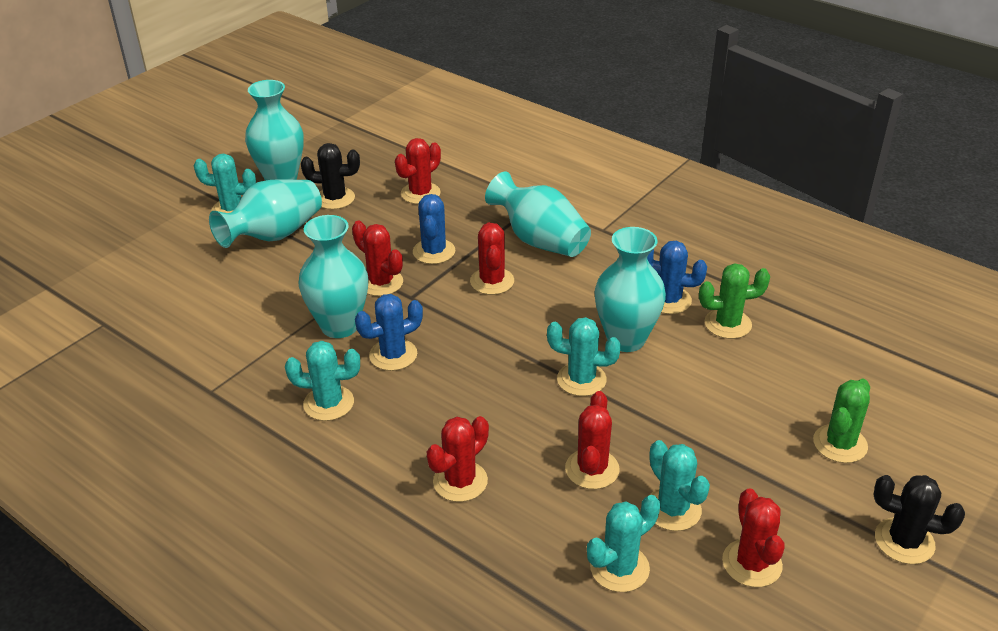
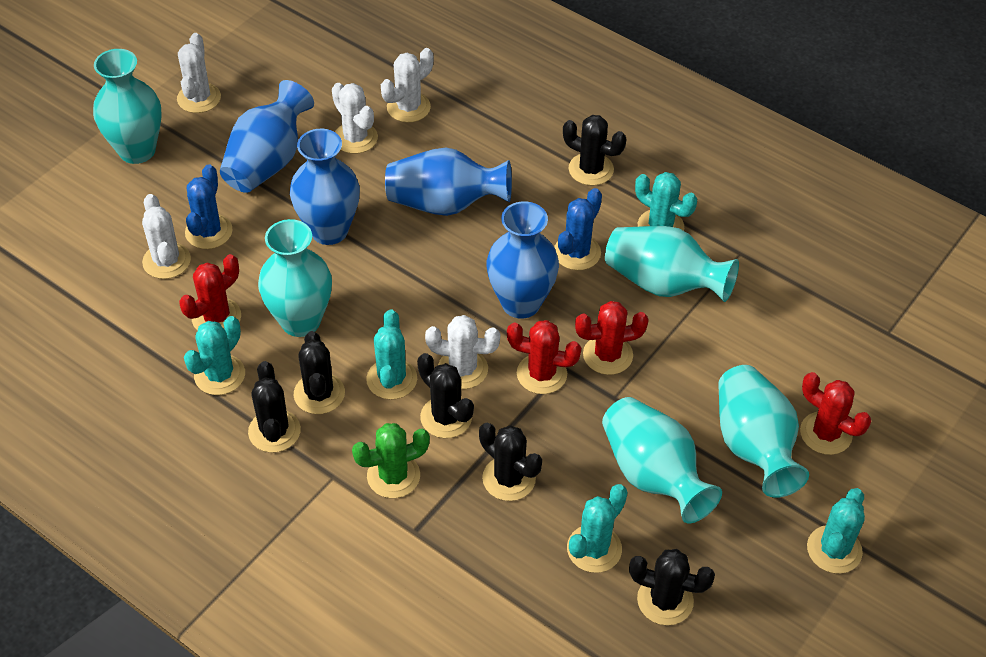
black cactus: 2 -> 6
blue cactus: 3 -> 2
blue vase: 0 -> 4
green cactus: 2 -> 1
red cactus: 6 -> 4
white cactus: 0 -> 5

